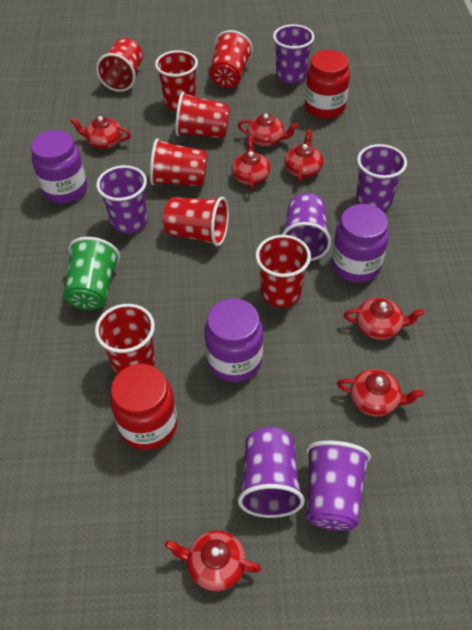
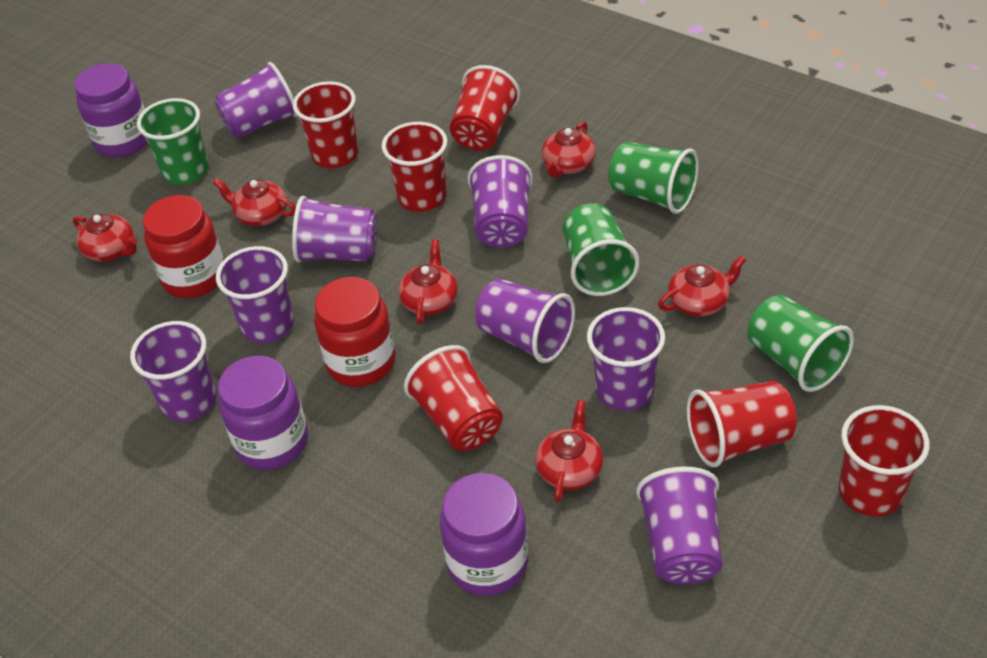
green cup: 1 -> 4
purple cup: 6 -> 8
red cup: 8 -> 6
red teapot: 7 -> 6

